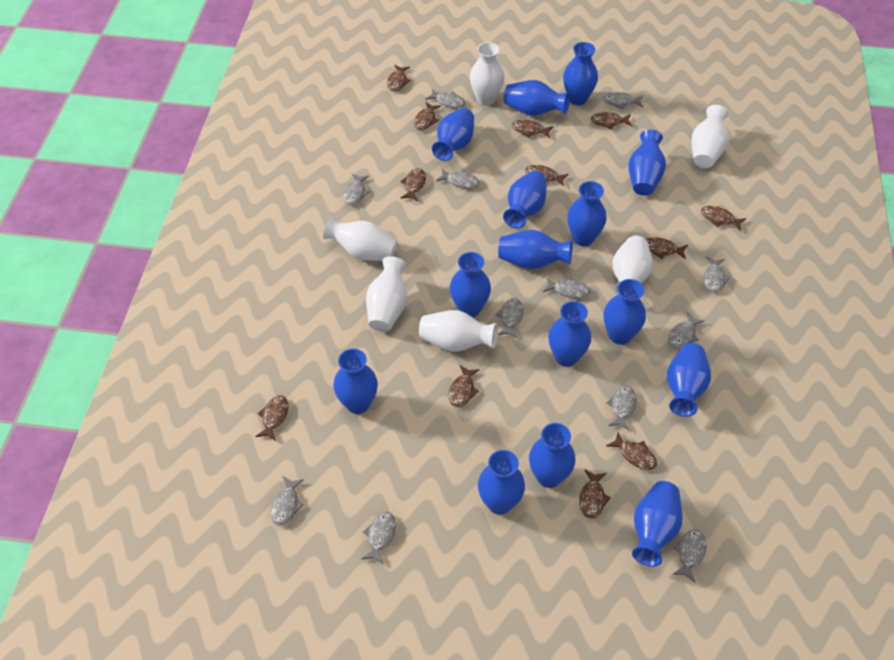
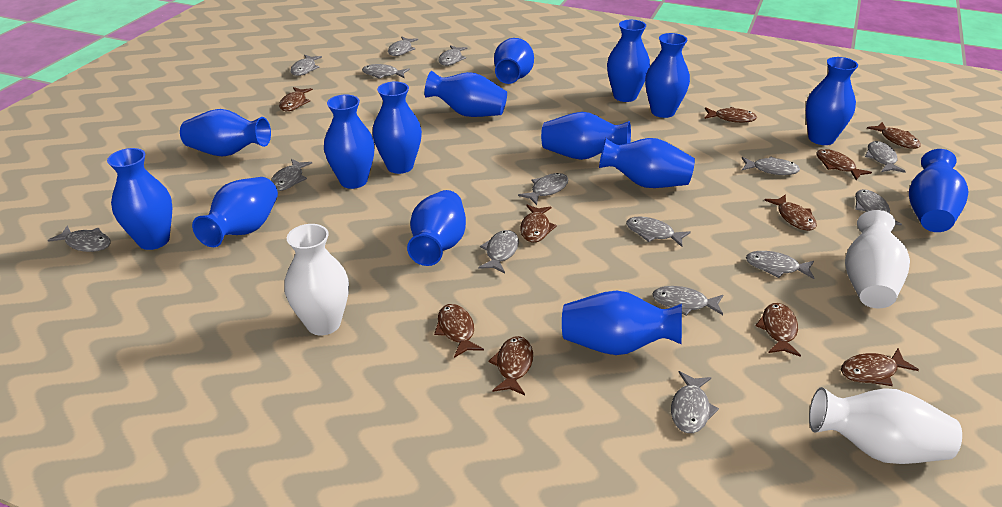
brown fish: 12 -> 10
grey fish: 12 -> 15
white vase: 6 -> 3

